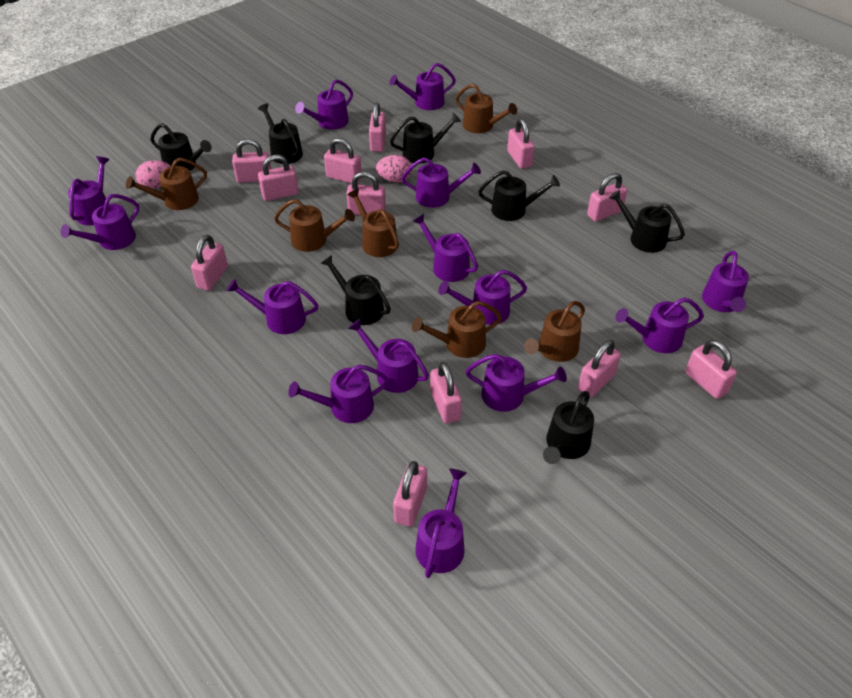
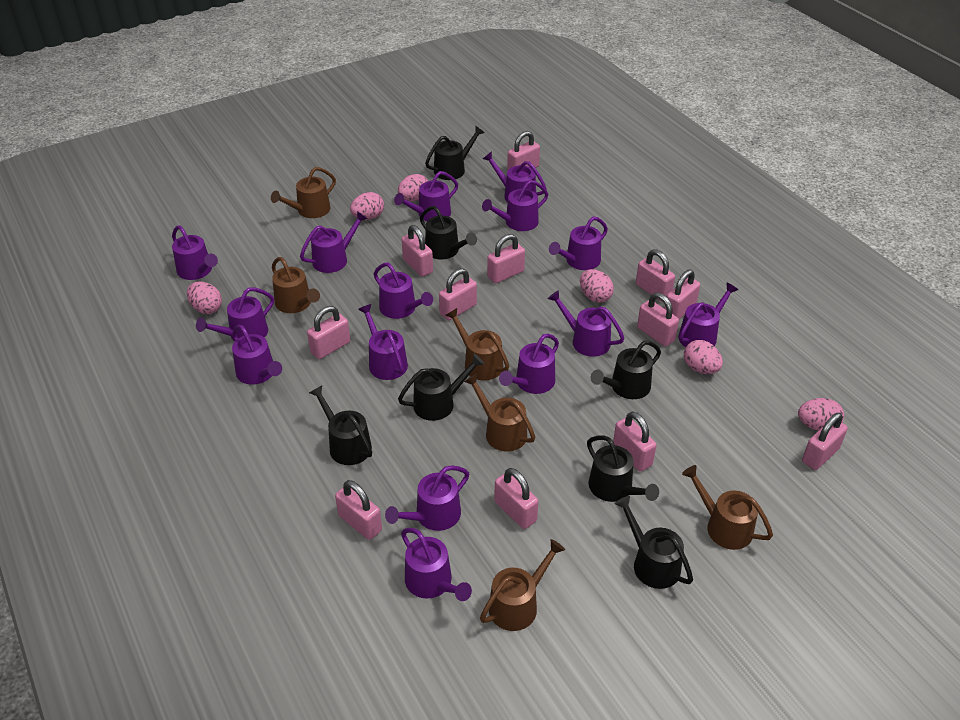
pink egg: 2 -> 6
purple watering can: 14 -> 15

